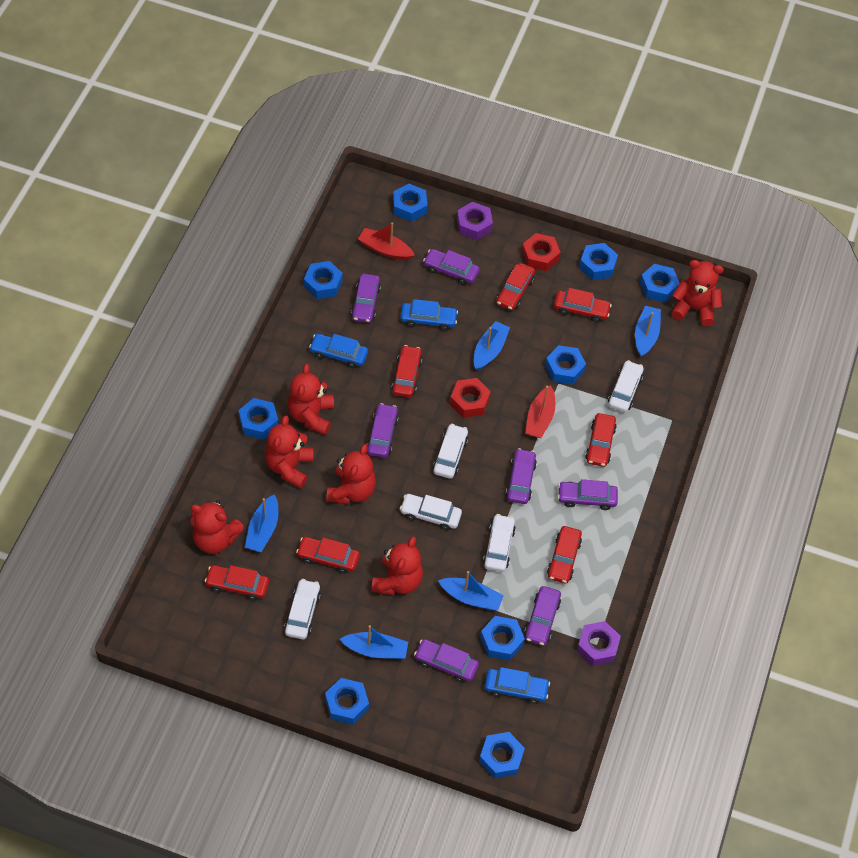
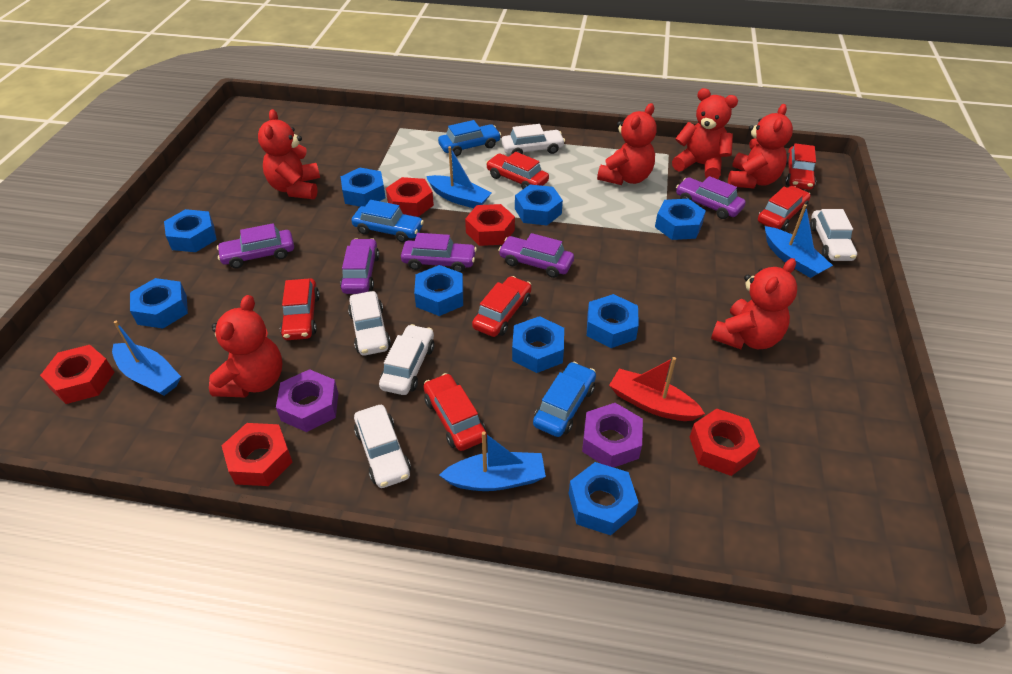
blue boat: 5 -> 4
purple car: 7 -> 5
red boat: 2 -> 1
red car: 7 -> 6
red nut: 2 -> 5

